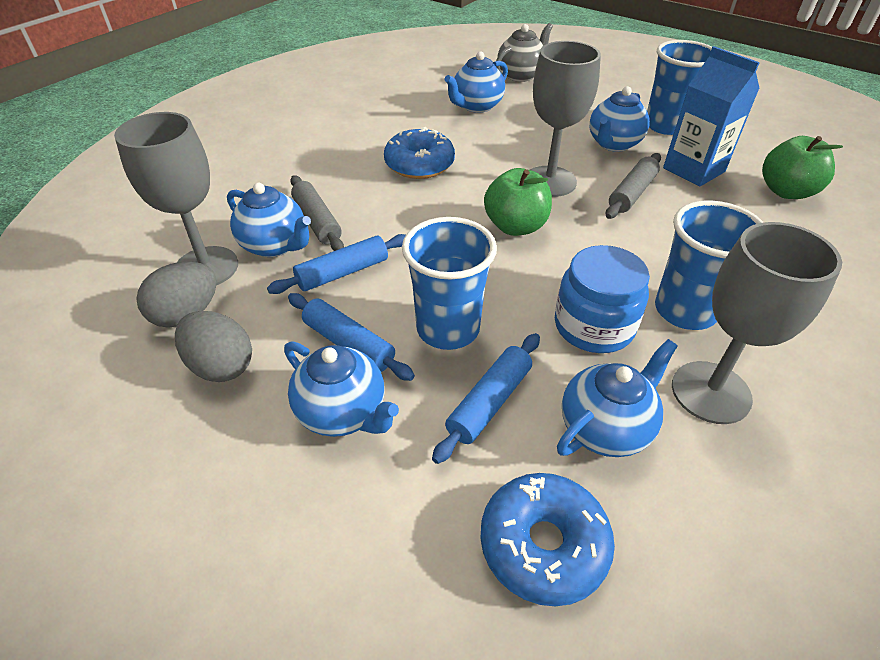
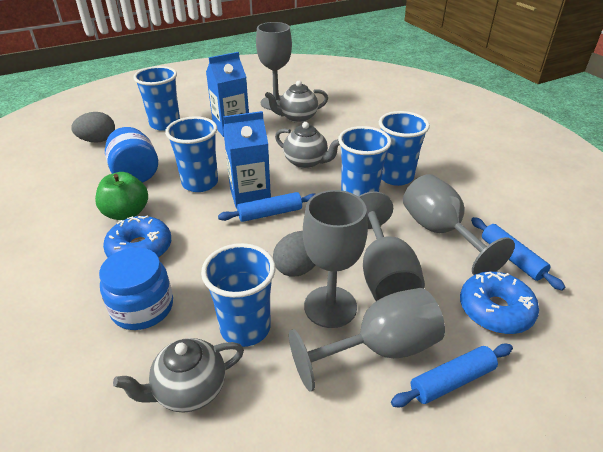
blue carton: 1 -> 2
blue cup: 3 -> 5
blue jar: 1 -> 2
blue teapot: 5 -> 0
green apple: 2 -> 1
grey goblet: 3 -> 5
grey rolling pin: 2 -> 0
grey teapot: 1 -> 3

